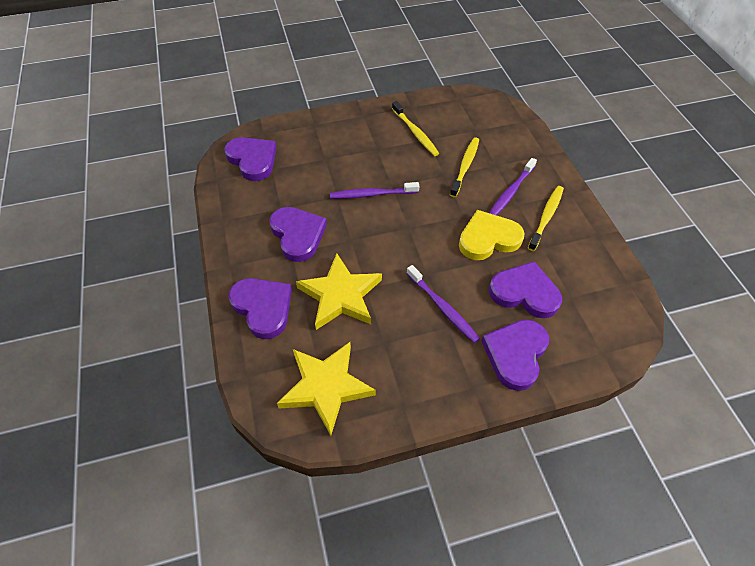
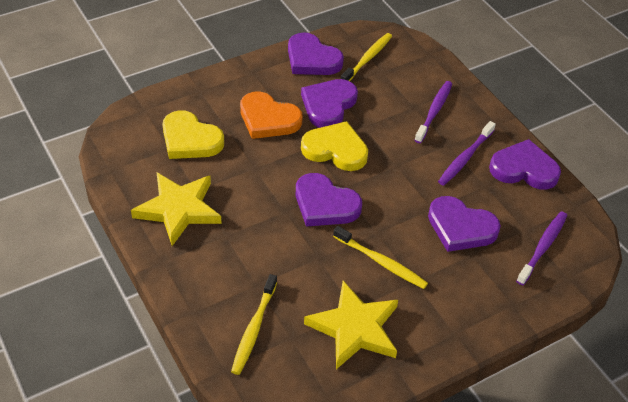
orange heart: 0 -> 1
yellow heart: 1 -> 2

